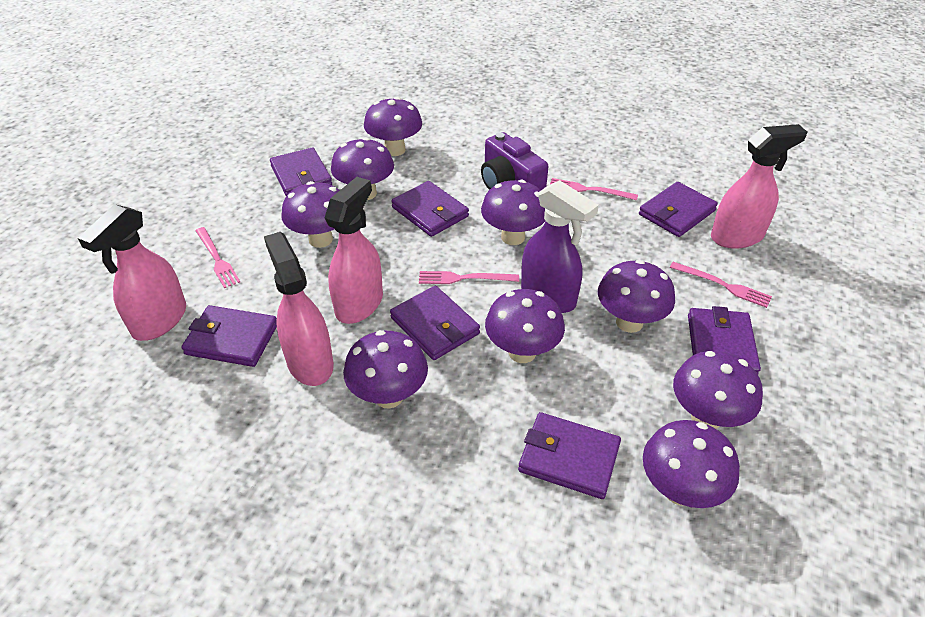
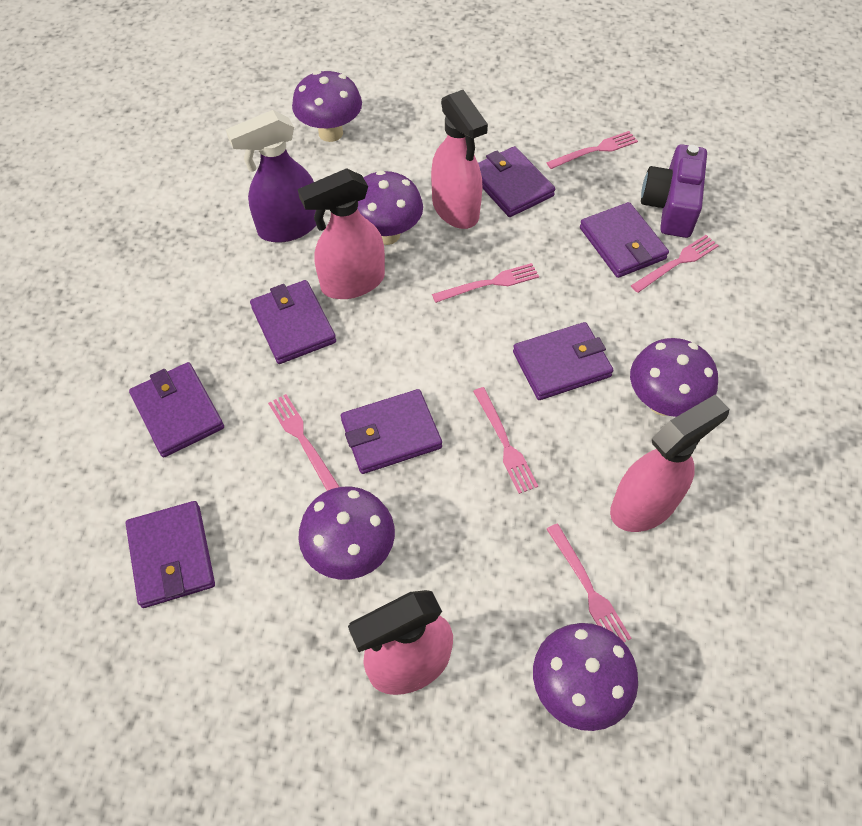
pink fork: 4 -> 6
purple mushroom: 9 -> 5

